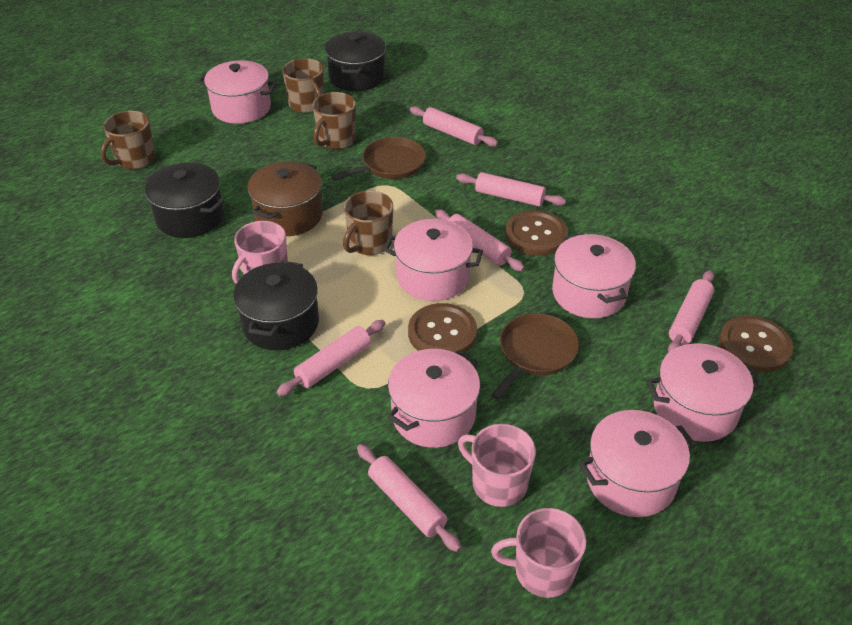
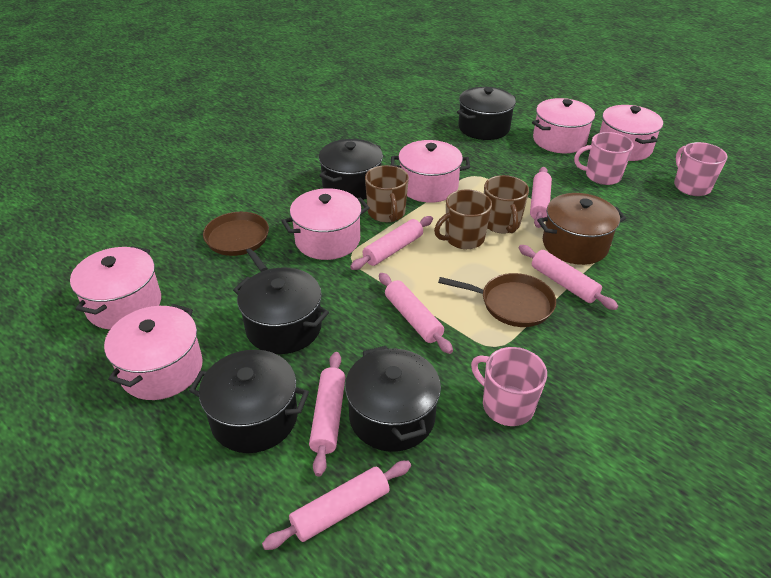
black pot: 3 -> 5
brown button: 3 -> 0
brown mug: 4 -> 3

